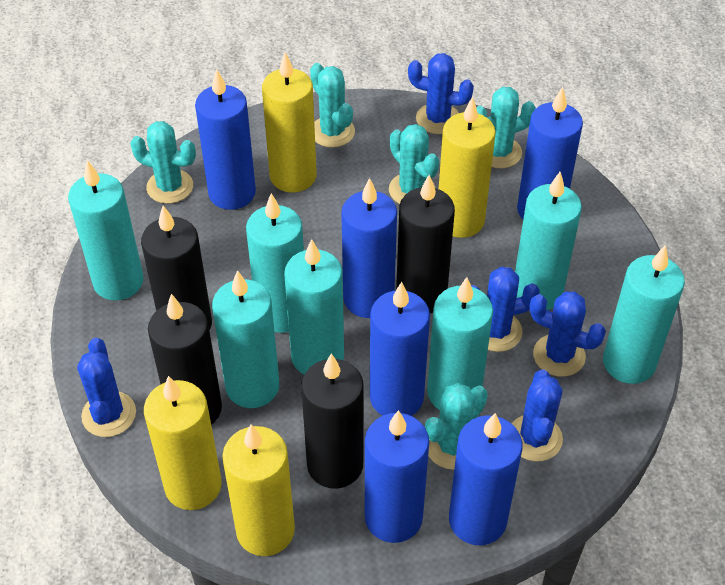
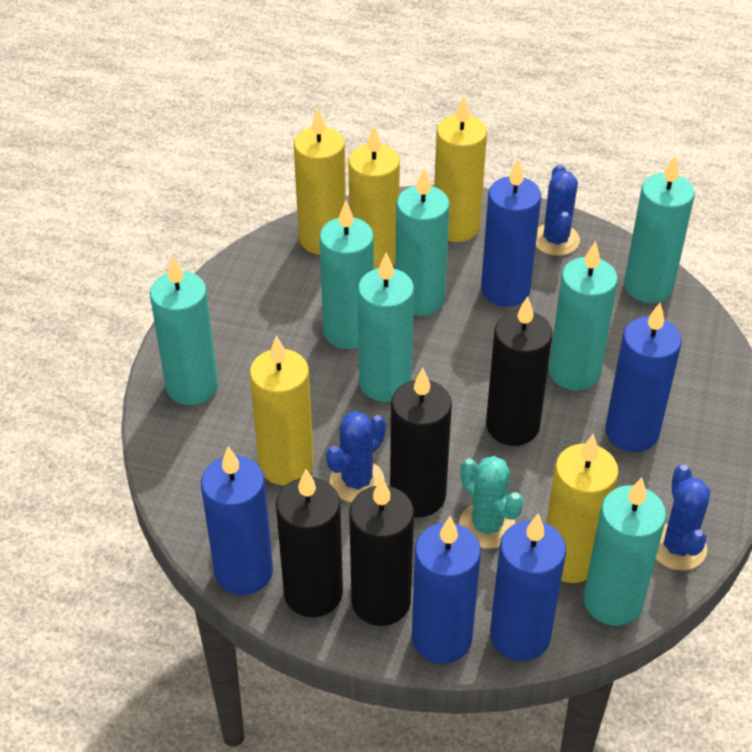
blue cactus: 5 -> 3
blue candle: 6 -> 5
turquoise cactus: 5 -> 1
yellow candle: 4 -> 5

